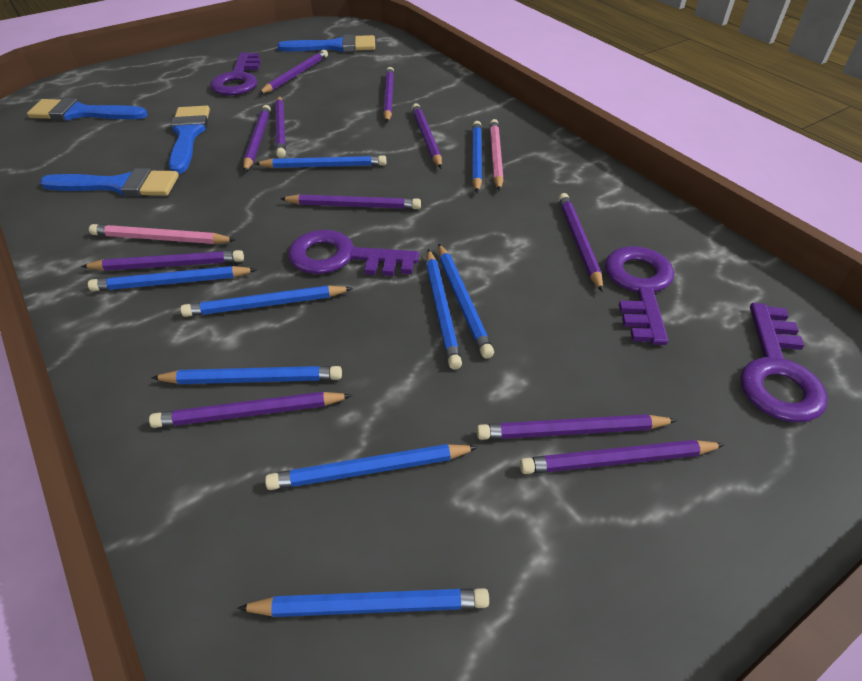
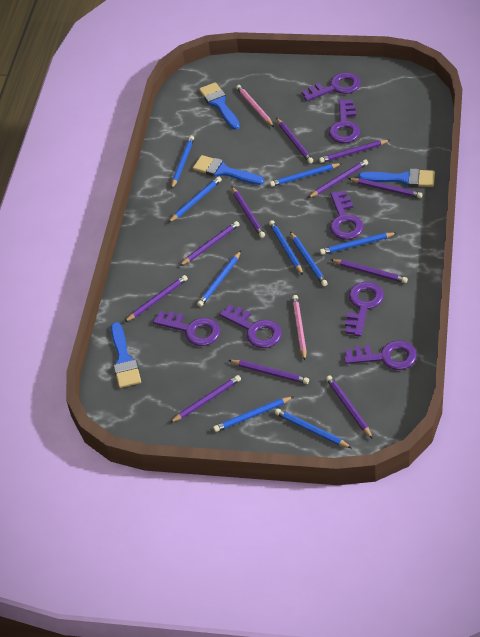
purple key: 4 -> 7

